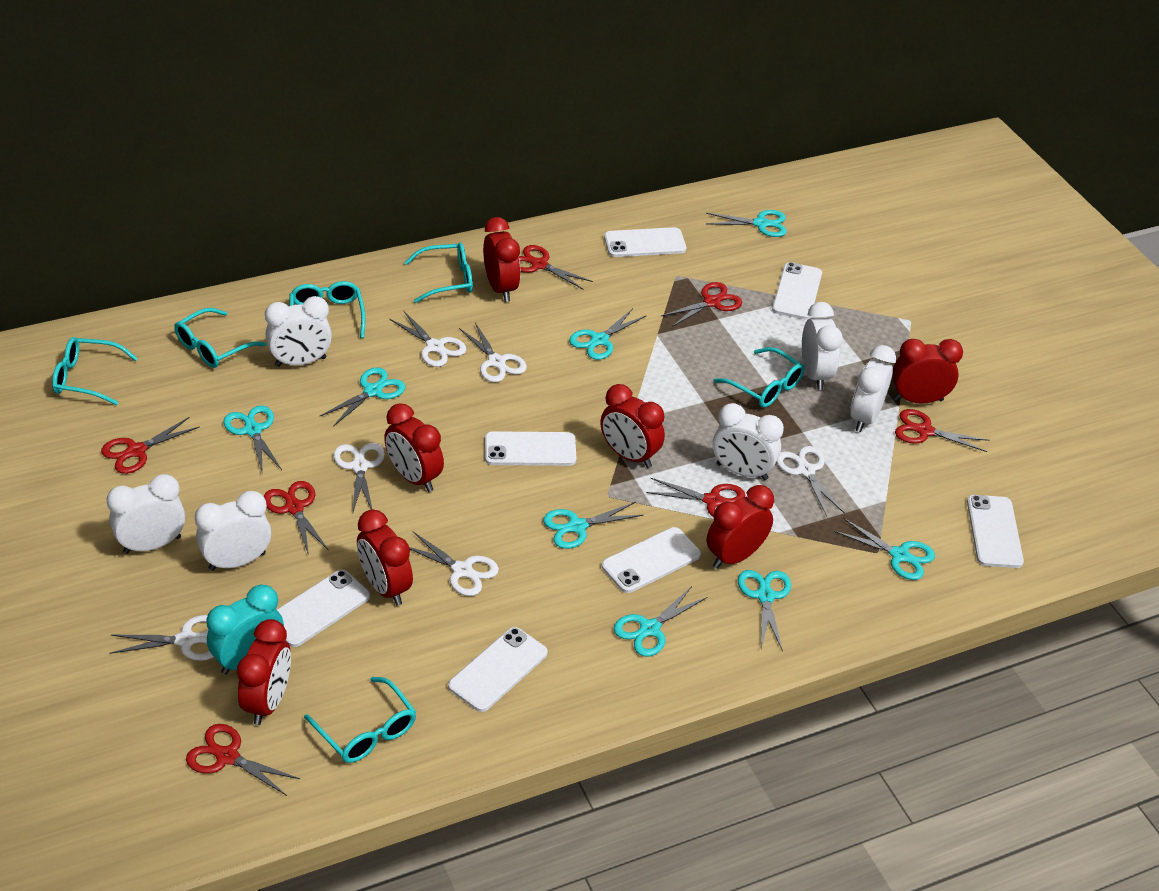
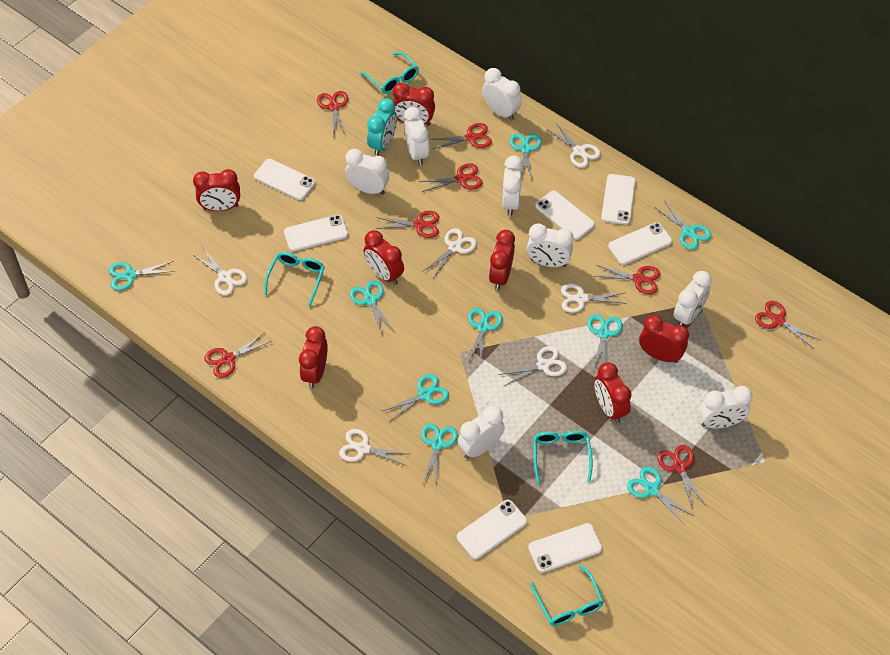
red scissors: 7 -> 8
turquoise glasses: 6 -> 4
turquoise scissors: 8 -> 9
white clock: 6 -> 8

